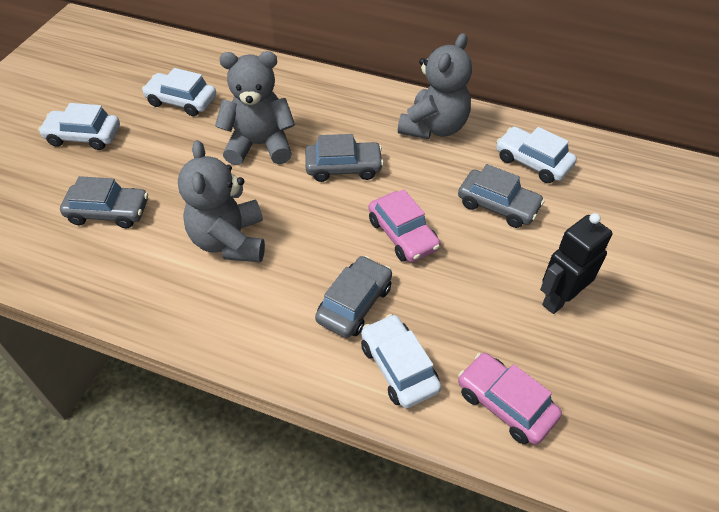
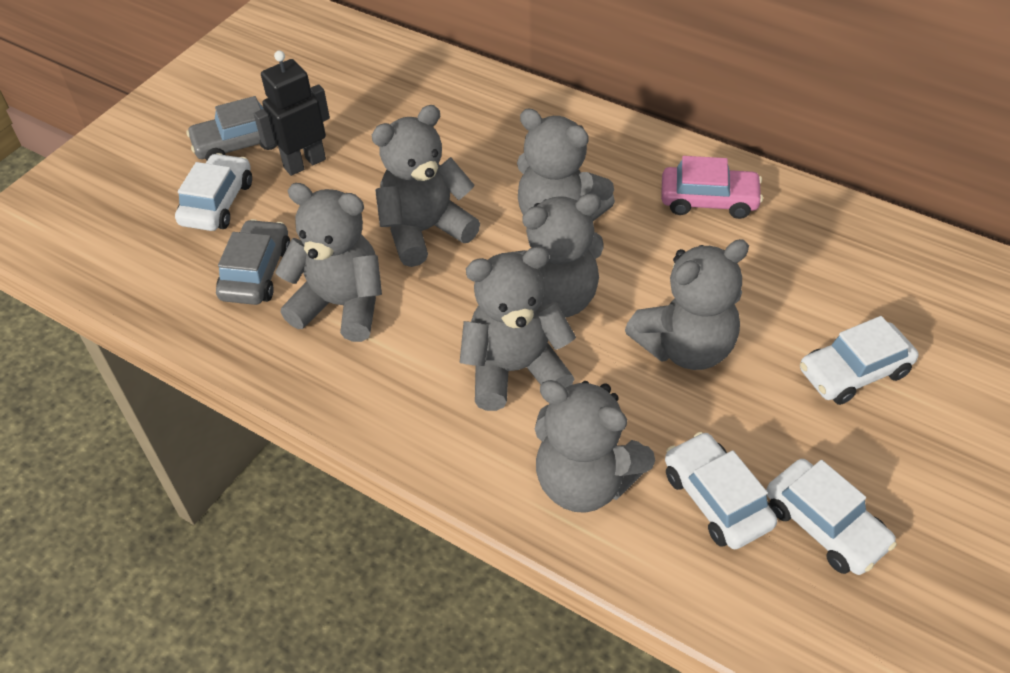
grey car: 4 -> 2
grey teddy bear: 3 -> 7
pink car: 2 -> 1

